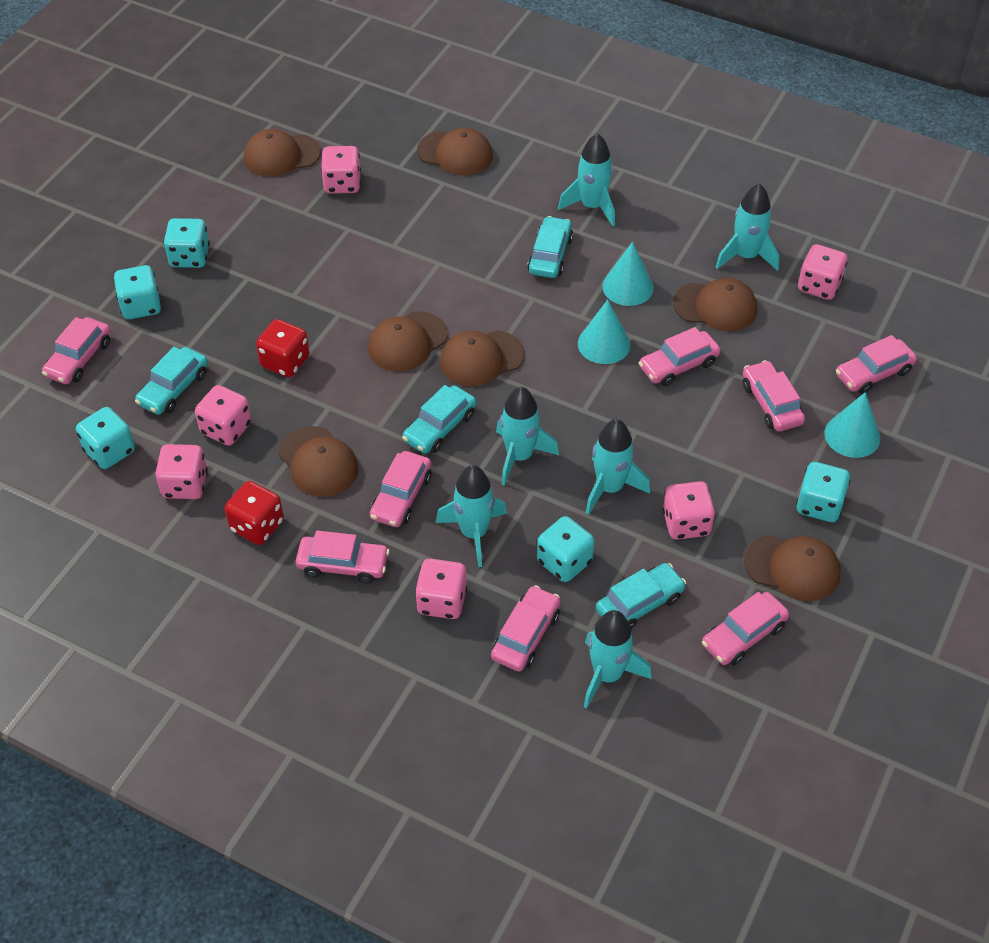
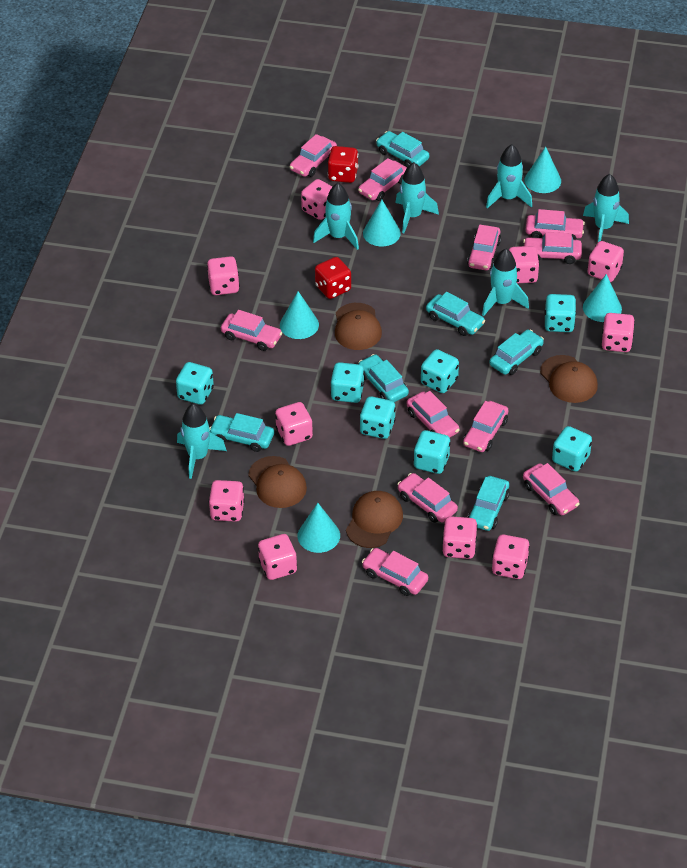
brown cap: 7 -> 4
pink car: 8 -> 11
pink dice: 6 -> 10
turquoise car: 4 -> 6
turquoise cone: 3 -> 5
turquoise dice: 5 -> 7

